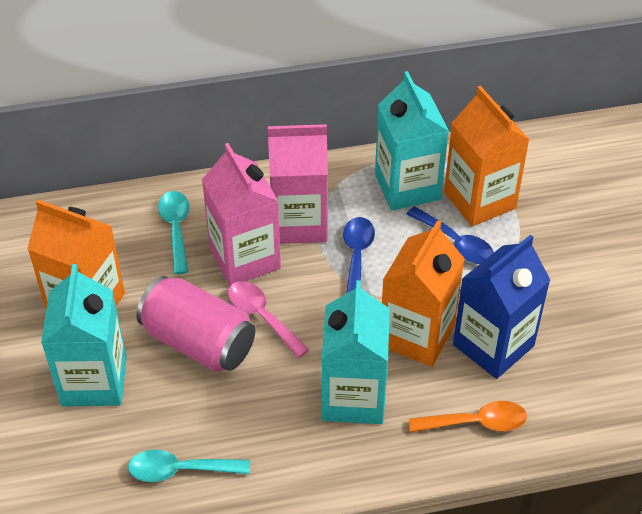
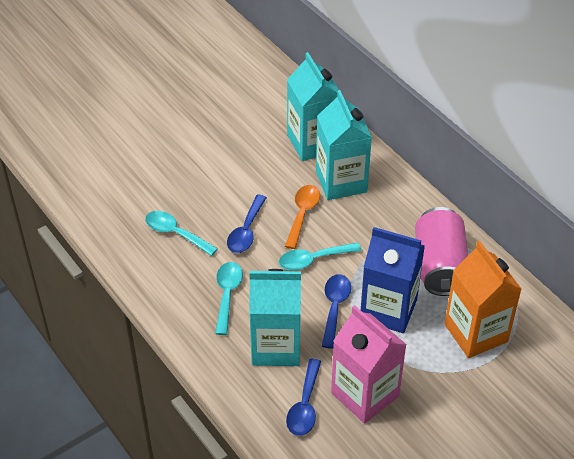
blue spoon: 2 -> 3
orange carton: 3 -> 1
pink carton: 2 -> 1
pink spoon: 1 -> 0
turquoise spoon: 2 -> 3

